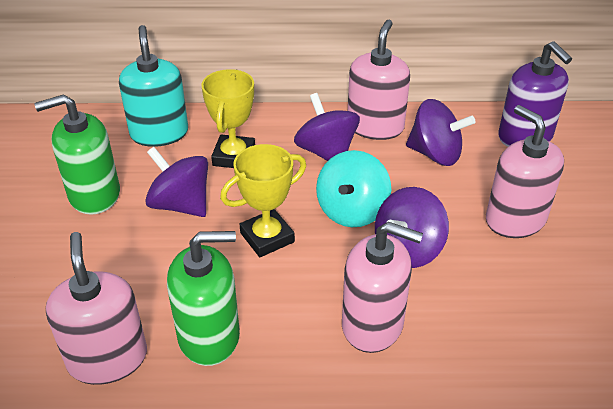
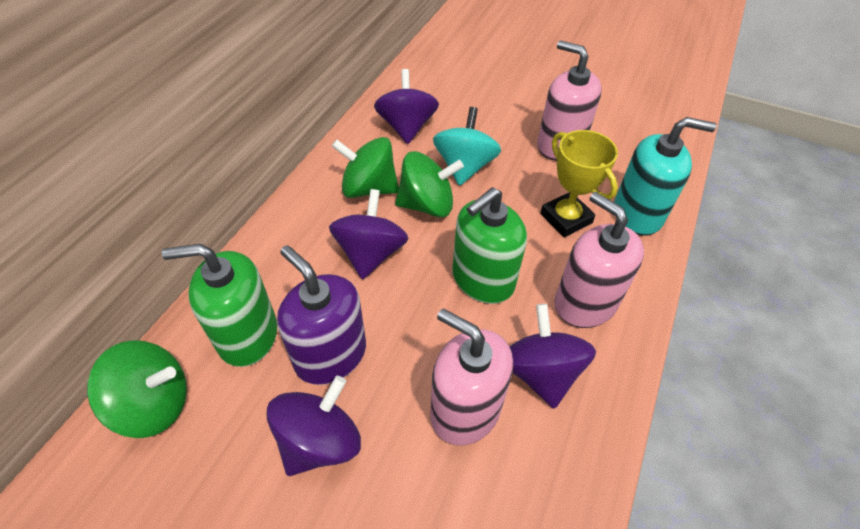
green spinning top: 0 -> 3
pink soap dispenser: 4 -> 3
yellow trophy: 2 -> 1

